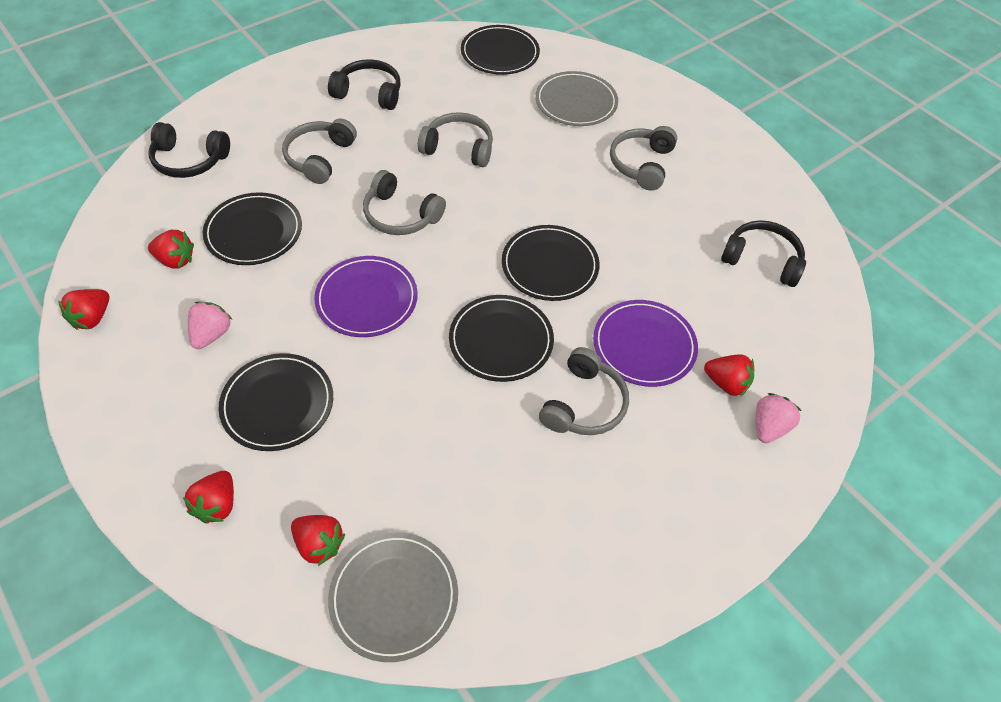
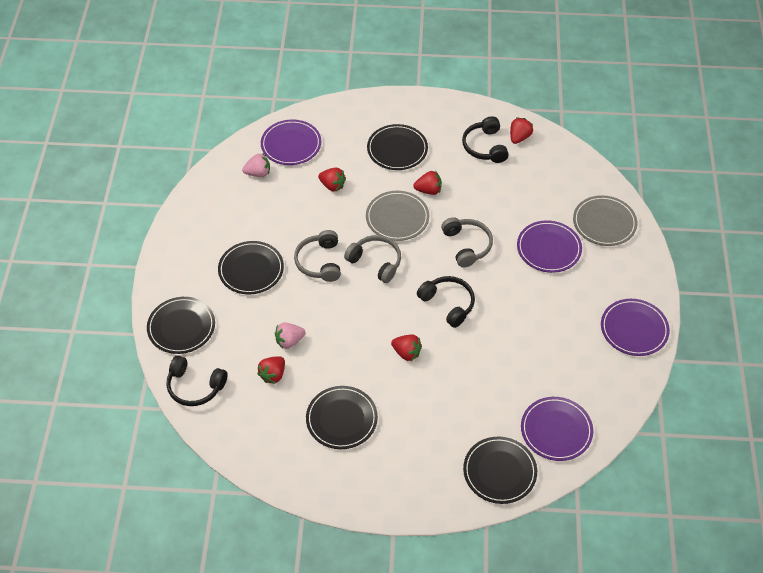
grey headphones: 5 -> 3
purple plate: 2 -> 4

